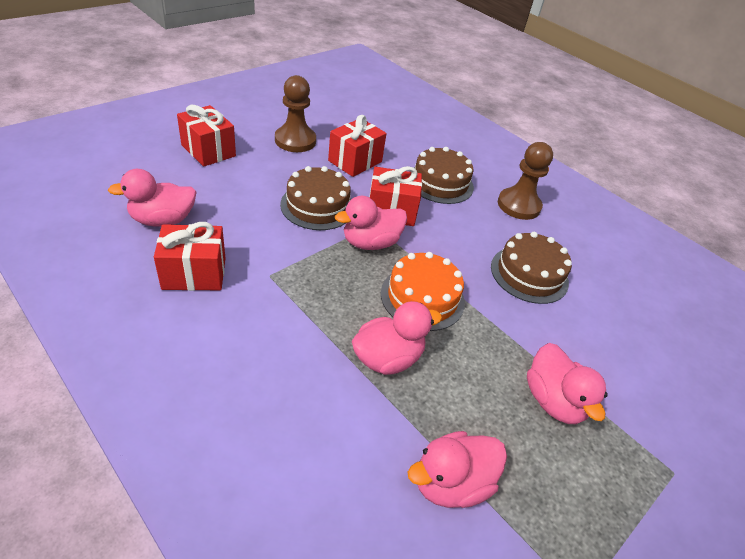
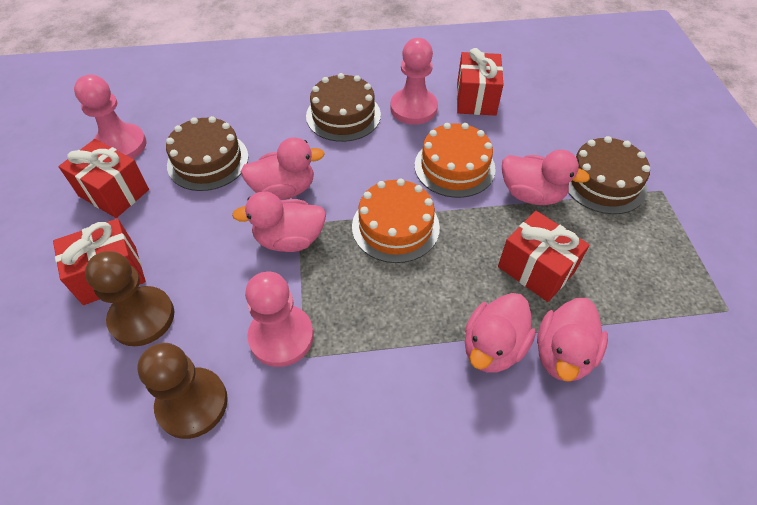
orange cake: 1 -> 2
pink pawn: 0 -> 3

